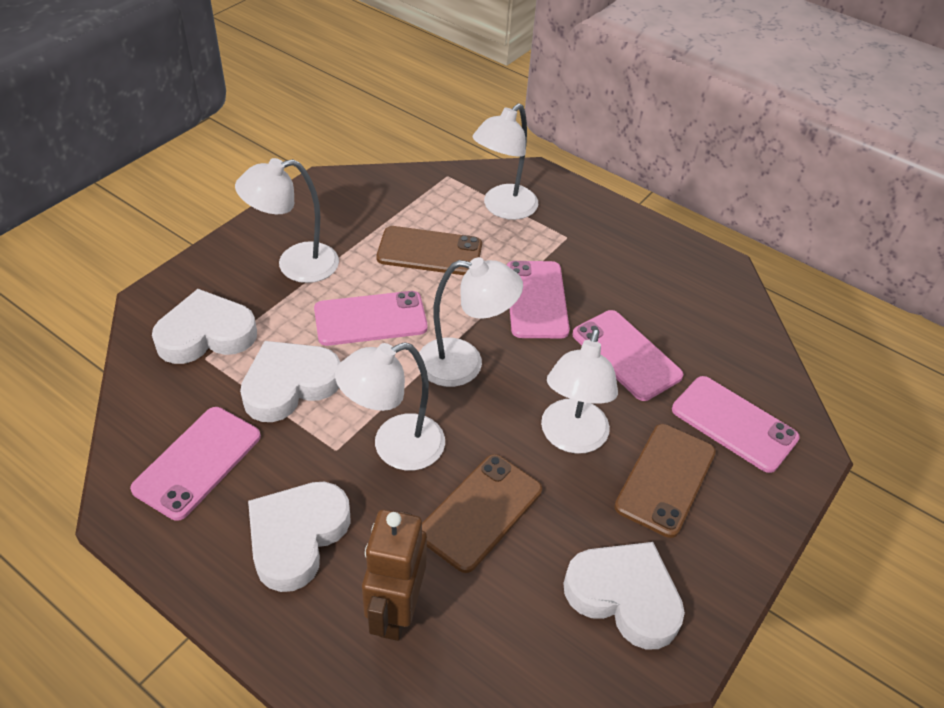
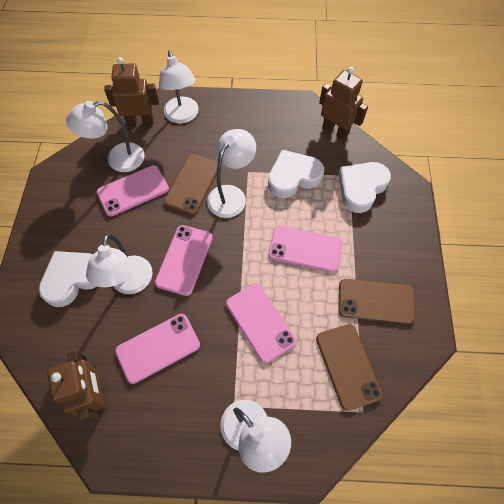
brown robot: 1 -> 3
white heart: 4 -> 3

